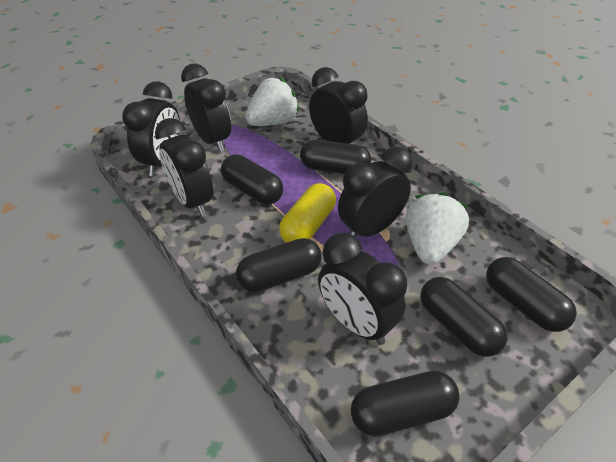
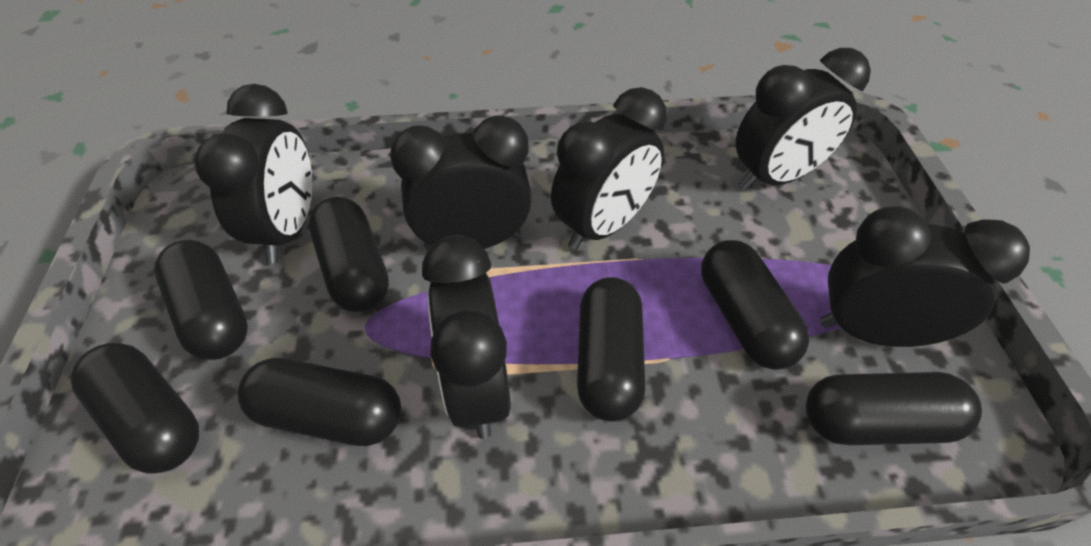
black capsule: 6 -> 7
white strawberry: 2 -> 0
yellow capsule: 1 -> 0

